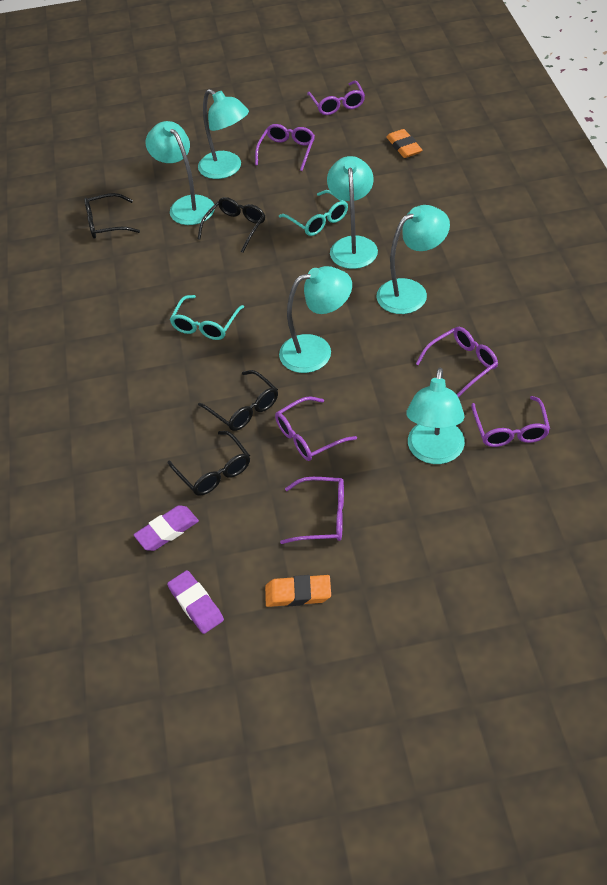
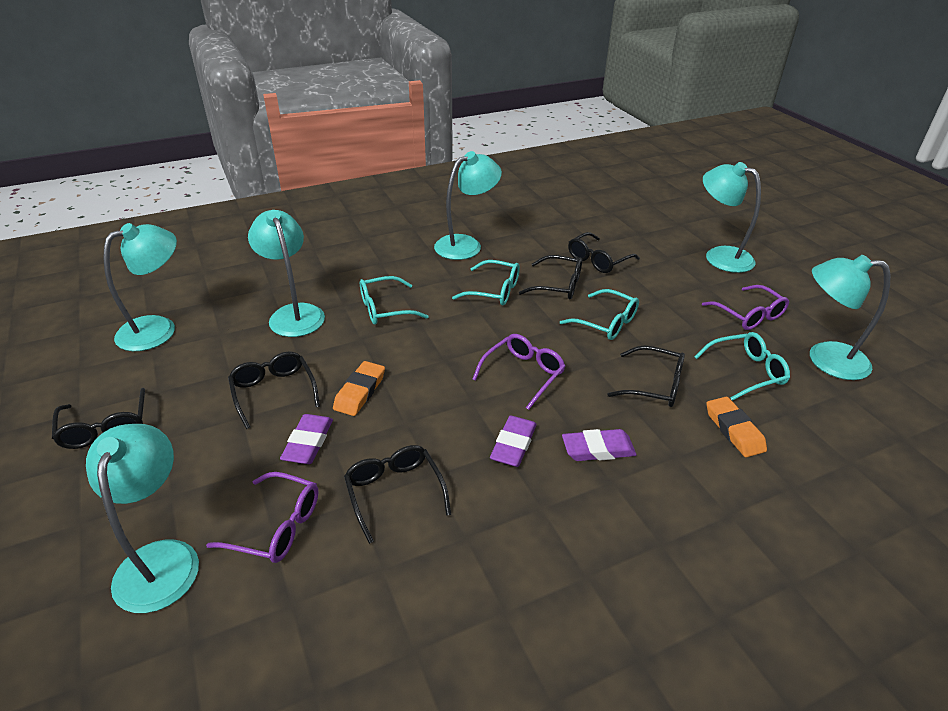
black glasses: 4 -> 6
purple eraser: 2 -> 3
purple glasses: 6 -> 3
turquoise glasses: 2 -> 4

